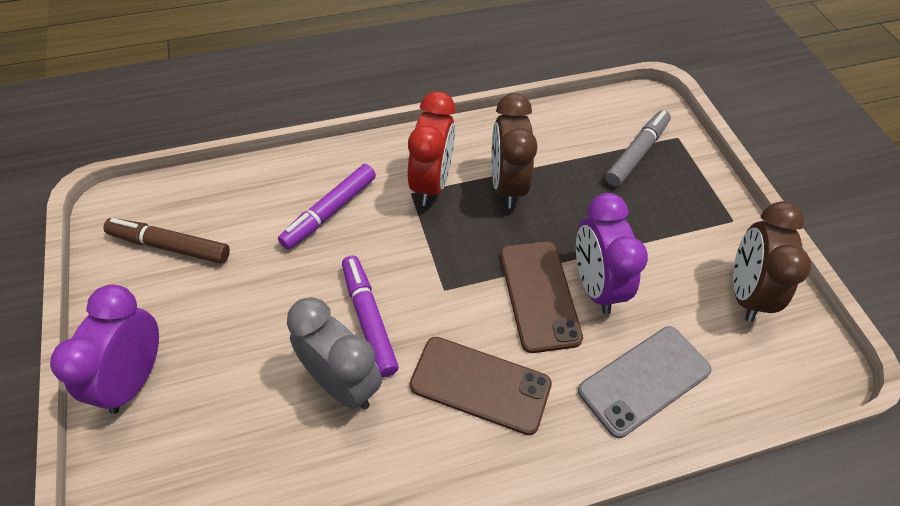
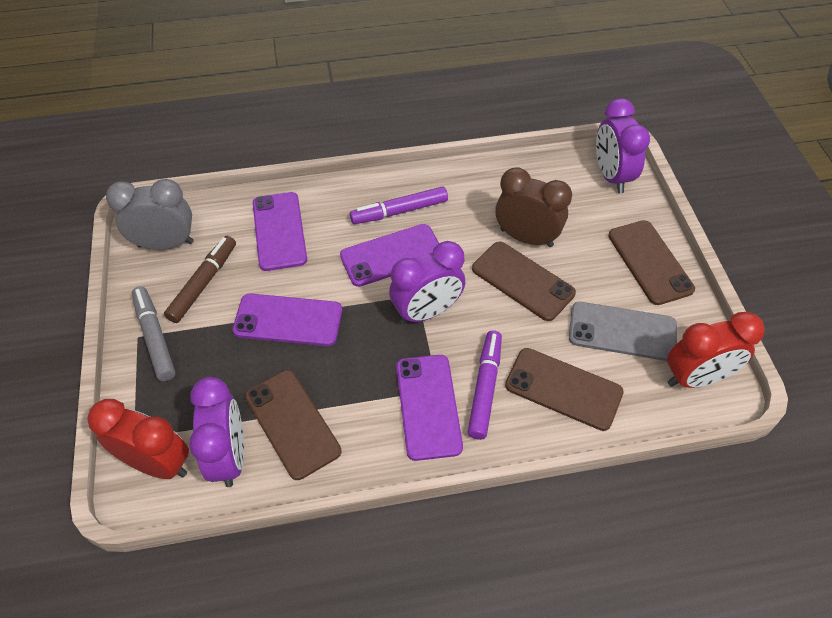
brown clock: 2 -> 1
brown phone: 2 -> 4
purple clock: 2 -> 3
purple phone: 0 -> 4
red clock: 1 -> 2

